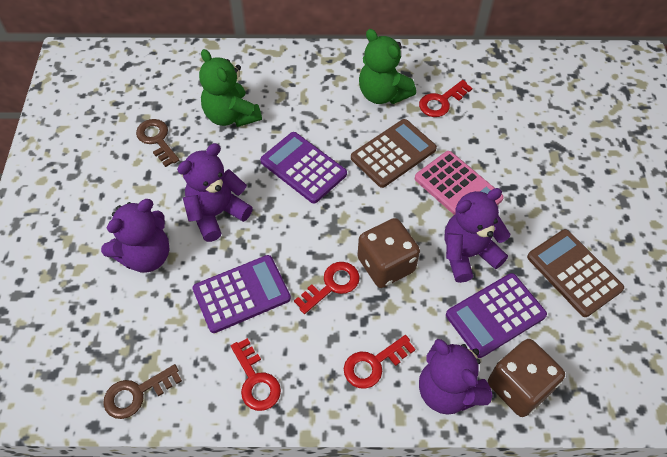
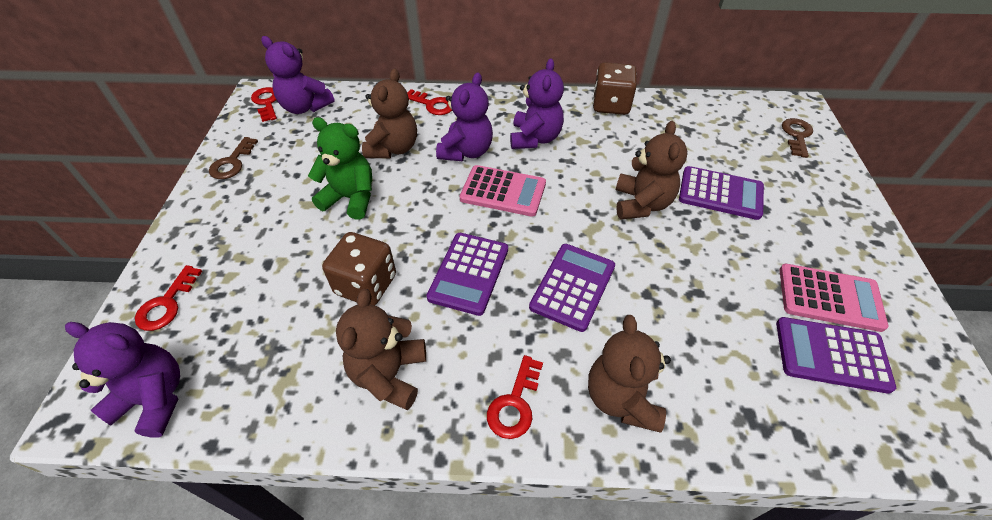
brown calculator: 2 -> 0
brown teddy bear: 0 -> 4
green teddy bear: 2 -> 1
pink calculator: 1 -> 2
purple calculator: 3 -> 4

